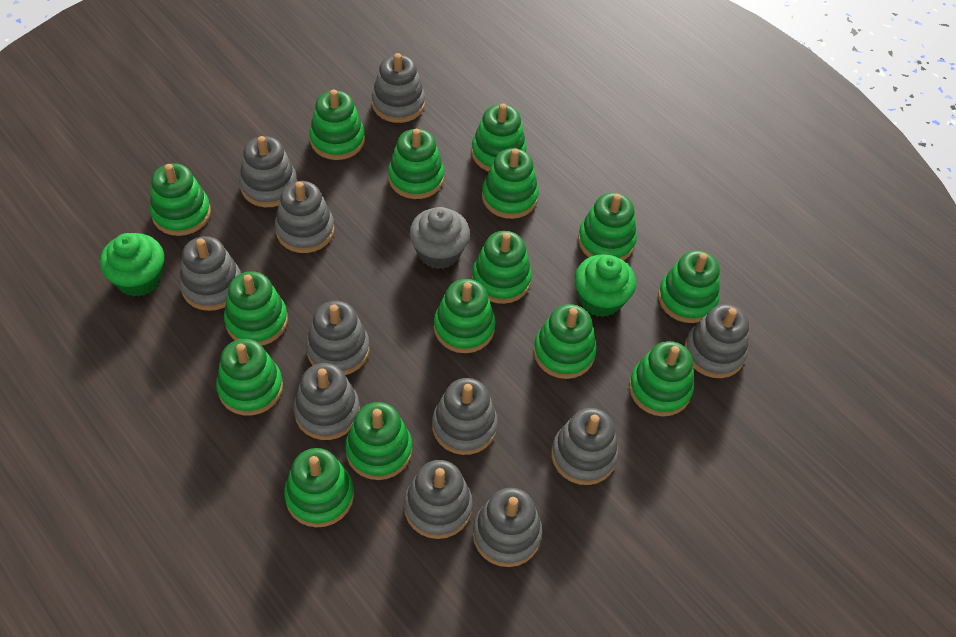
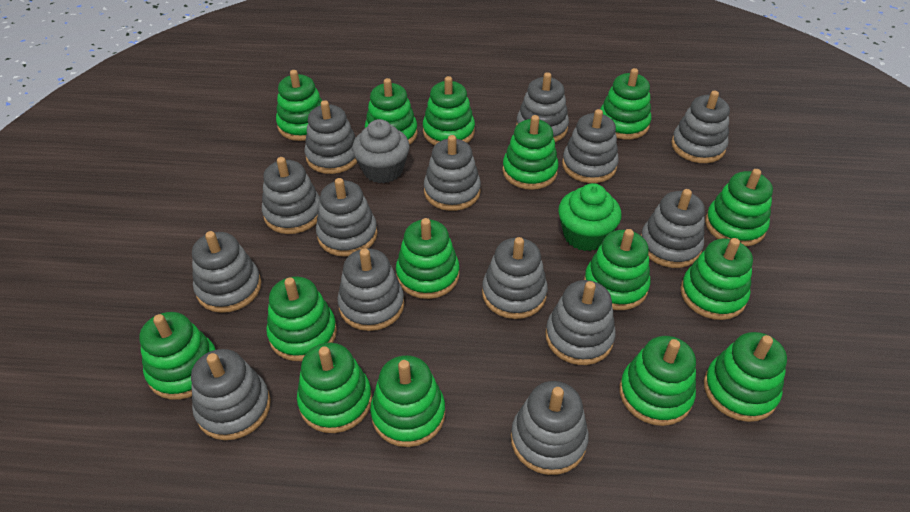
green cupcake: 2 -> 1
grey stacking toy: 11 -> 14

